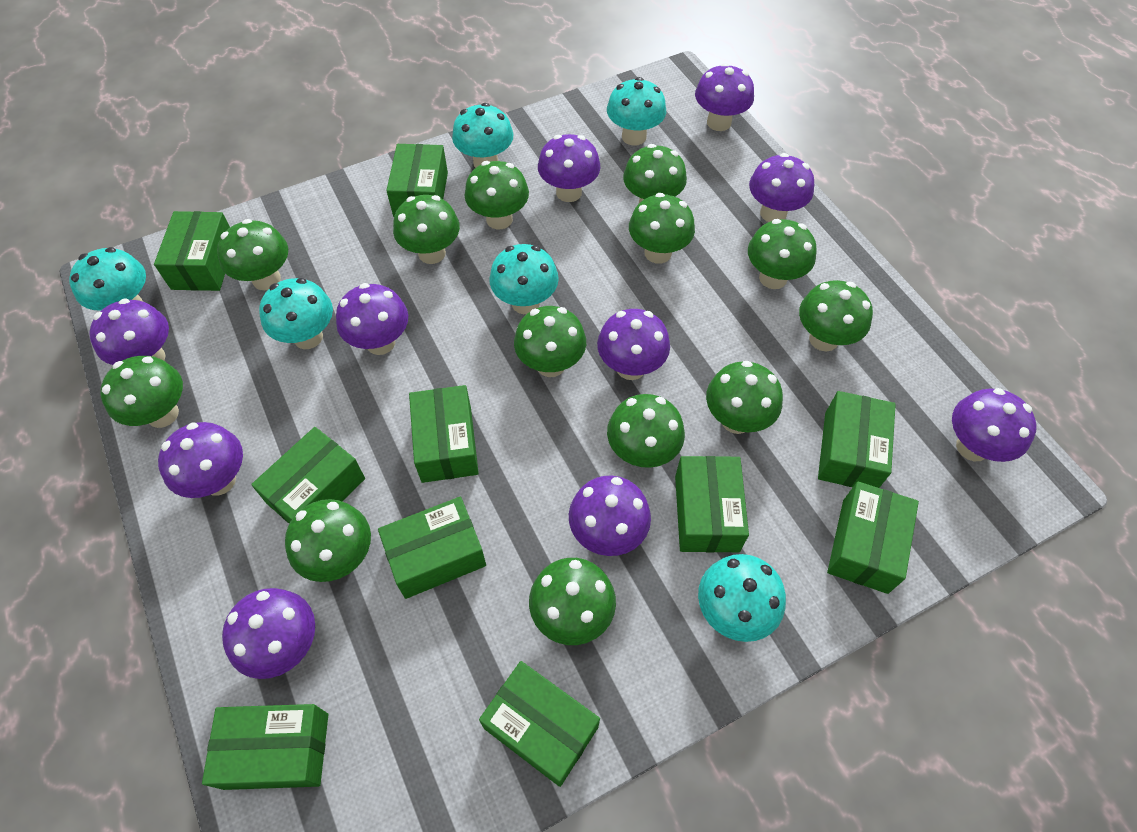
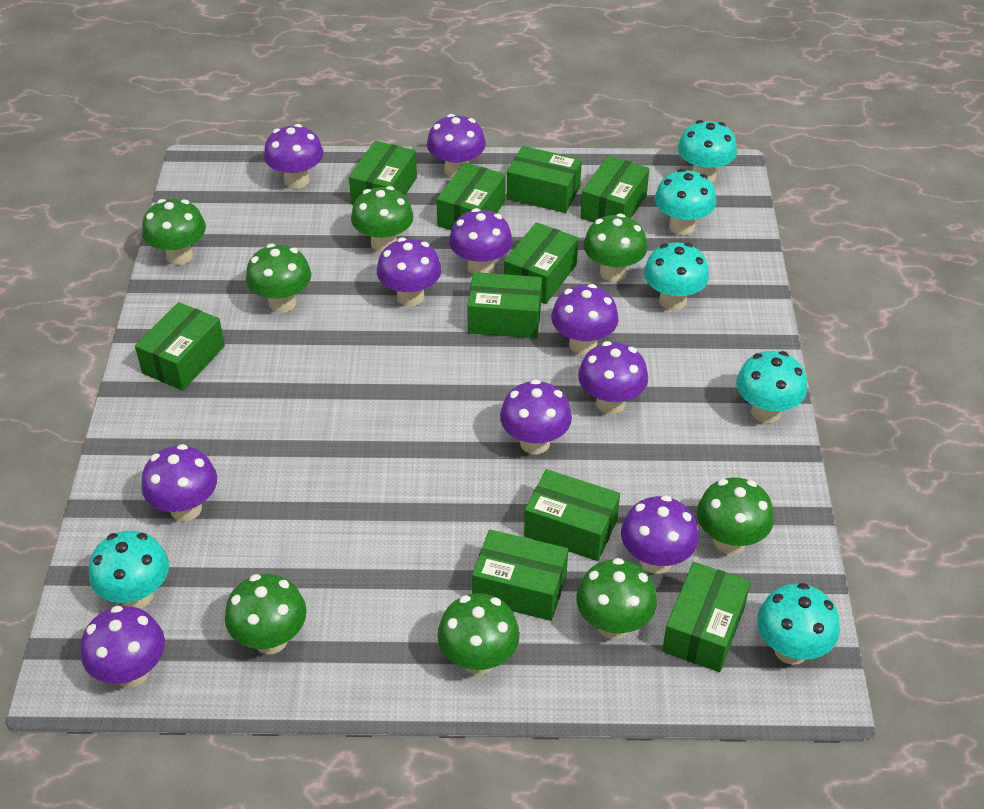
green mushroom: 13 -> 8

